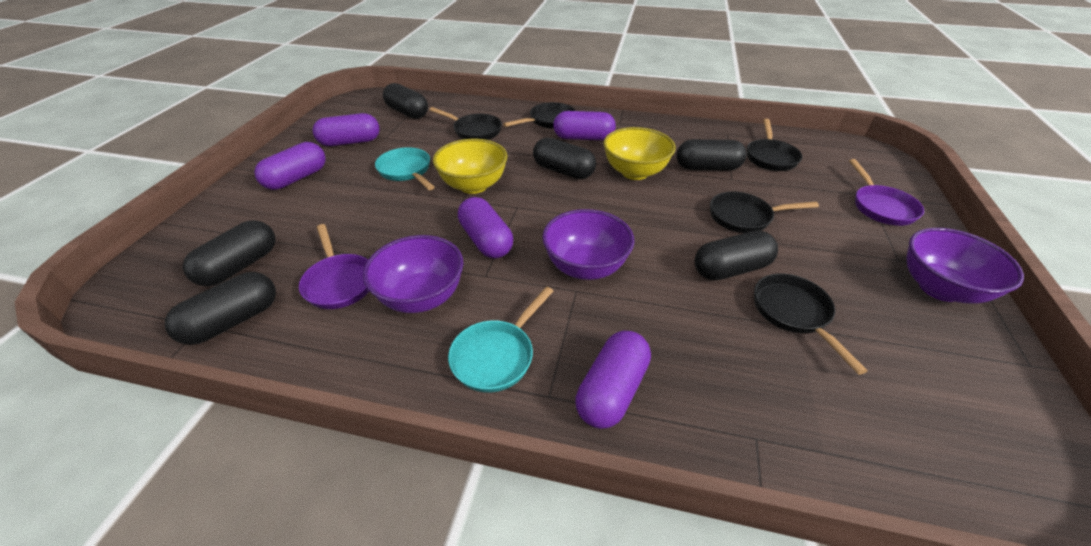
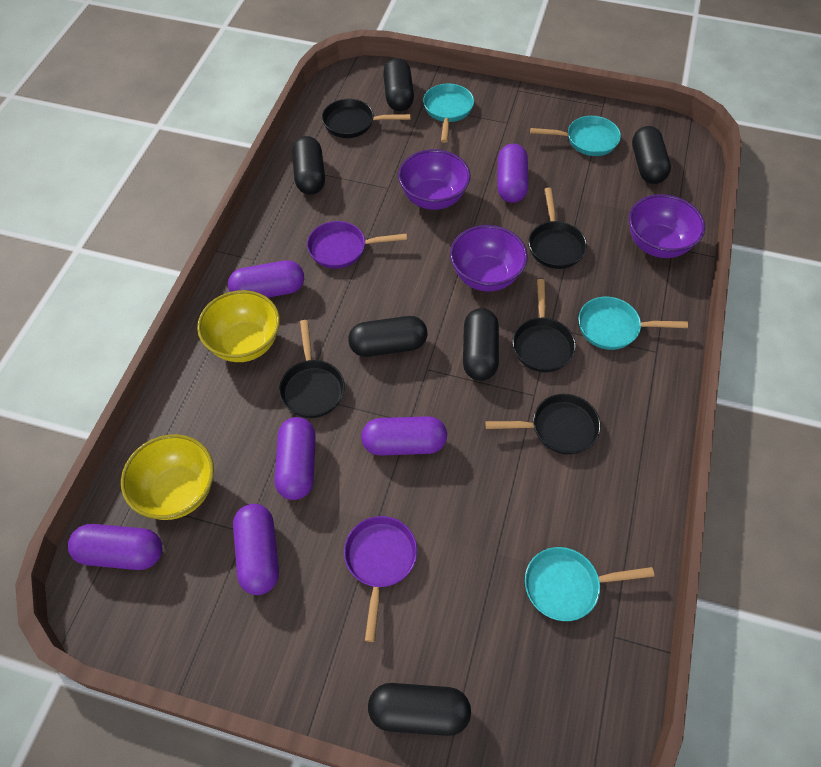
purple capsule: 5 -> 6
turquoise pan: 2 -> 4

